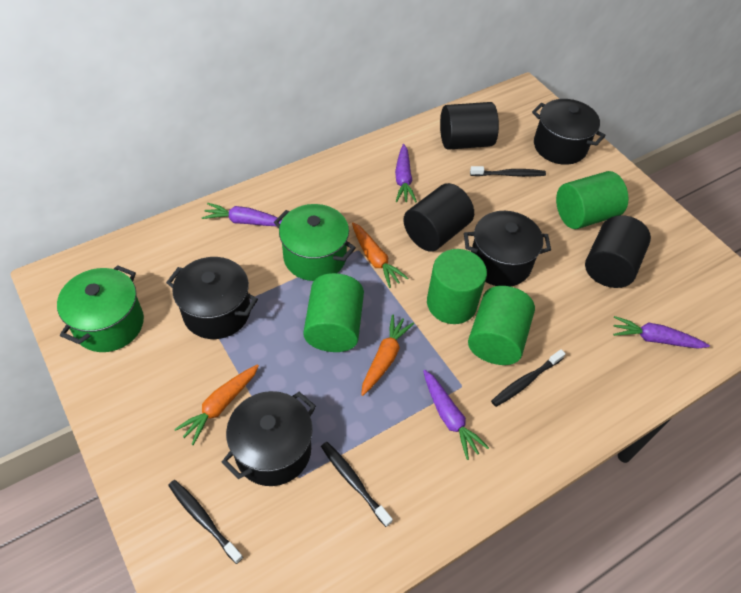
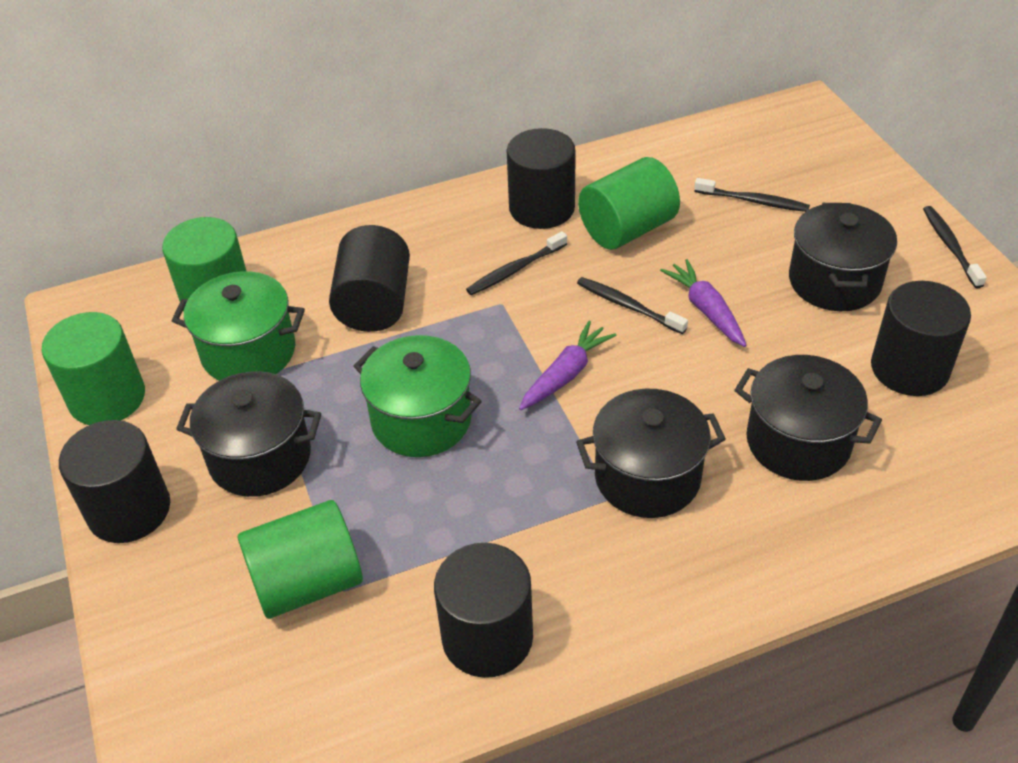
black cylinder: 3 -> 5
orange carrot: 3 -> 0
purple carrot: 4 -> 2

